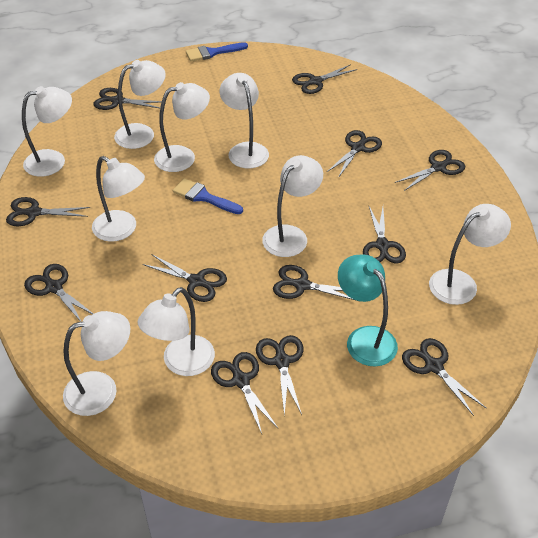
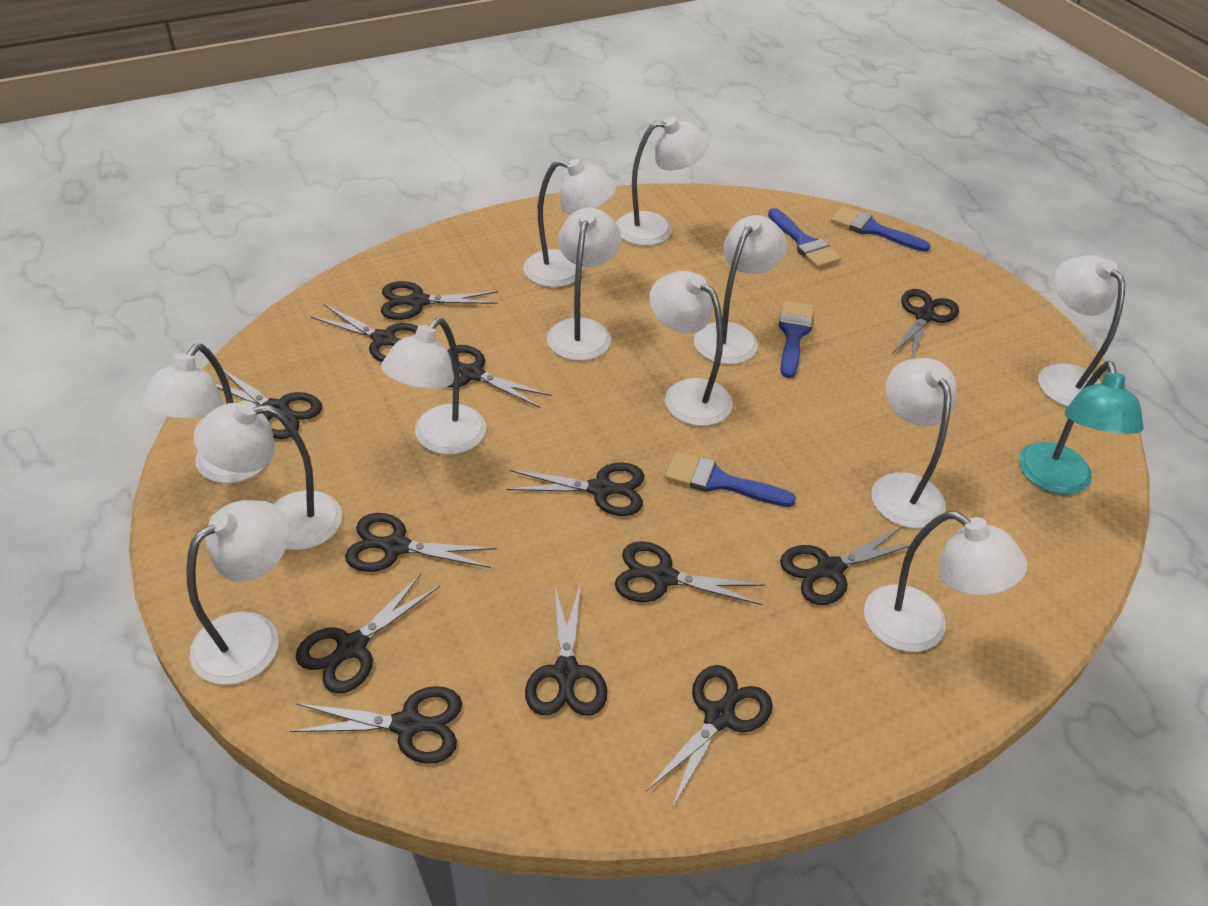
black scissors: 12 -> 13
blue brush: 2 -> 4
white lamp: 9 -> 12

